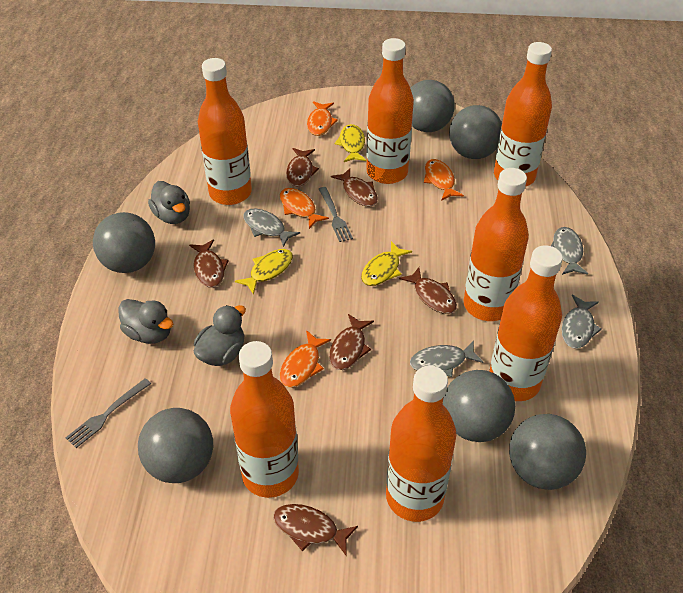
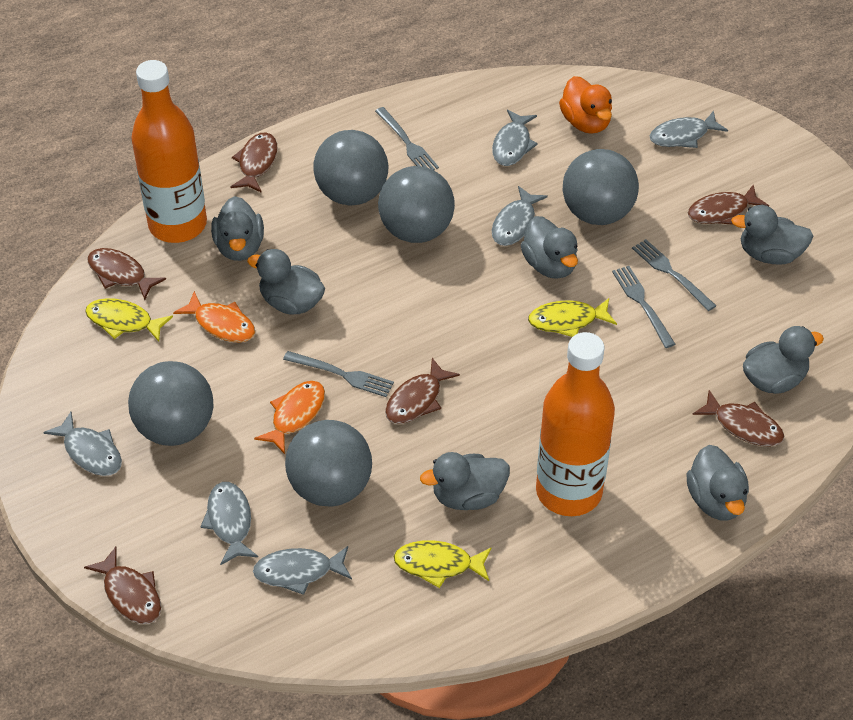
grey ball: 6 -> 5
grey duck: 3 -> 7
grey fish: 4 -> 6
grey fork: 2 -> 4
orange bottle: 7 -> 2
orange duck: 0 -> 1
orange fish: 4 -> 2

